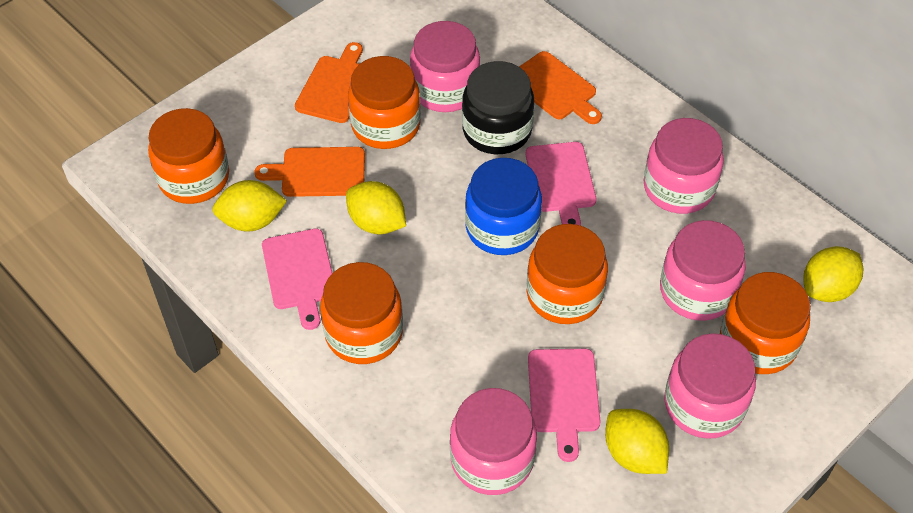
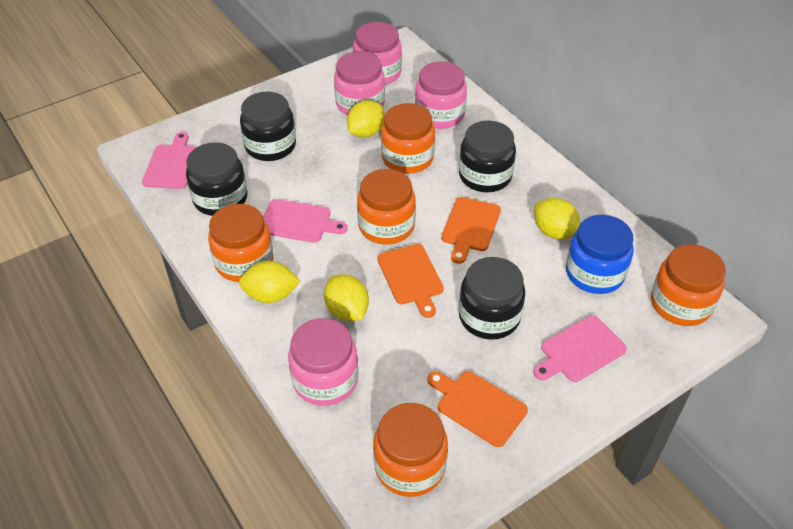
black jar: 1 -> 4
pink jar: 5 -> 4

